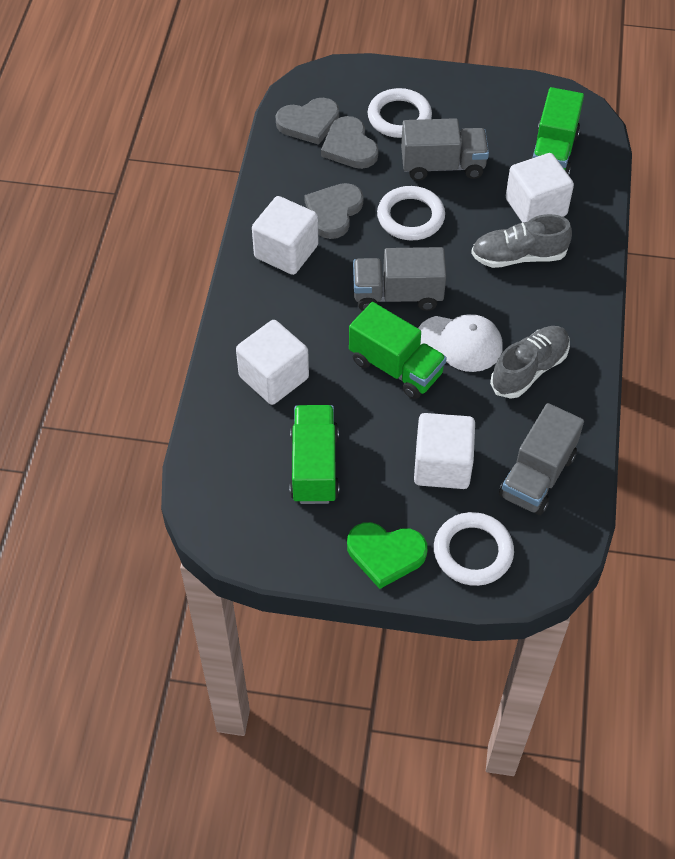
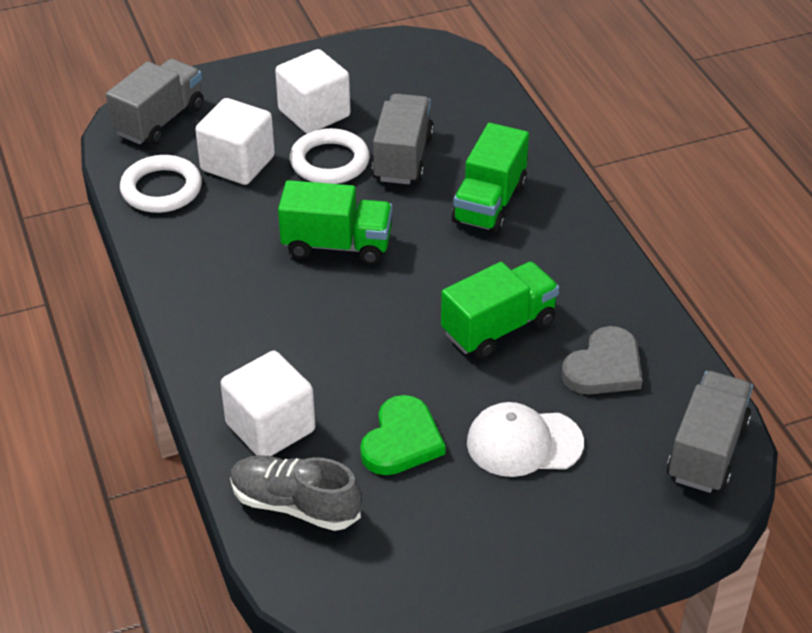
grey heart: 3 -> 1
grey shoe: 2 -> 1
white cube: 4 -> 3
white ring: 3 -> 2

